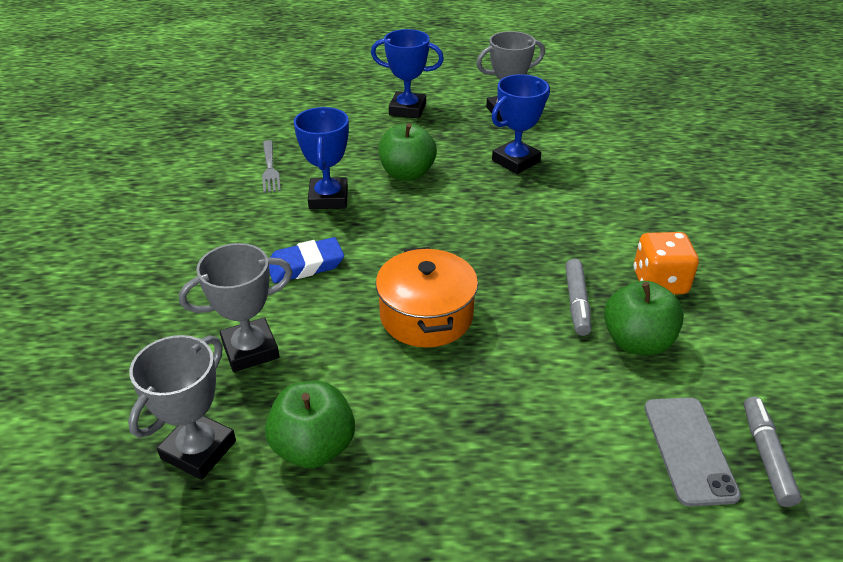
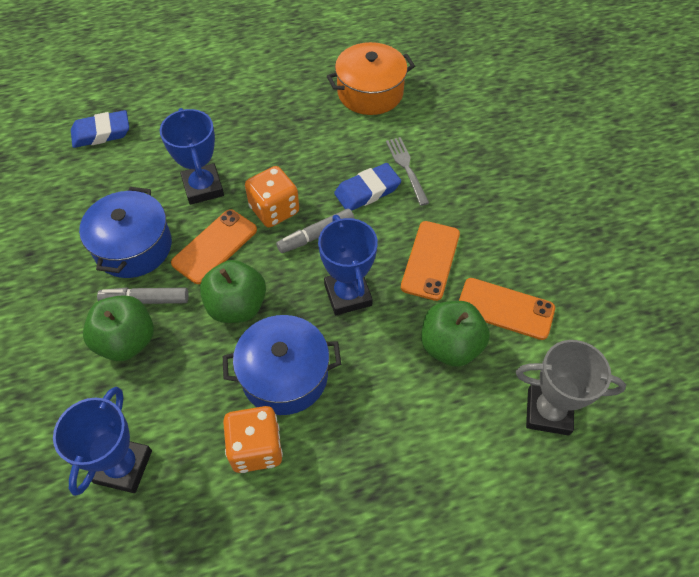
blue eraser: 1 -> 2
blue pot: 0 -> 2
grey phone: 1 -> 0
grey trophy: 3 -> 1
orange dice: 1 -> 2
orange phone: 0 -> 3

